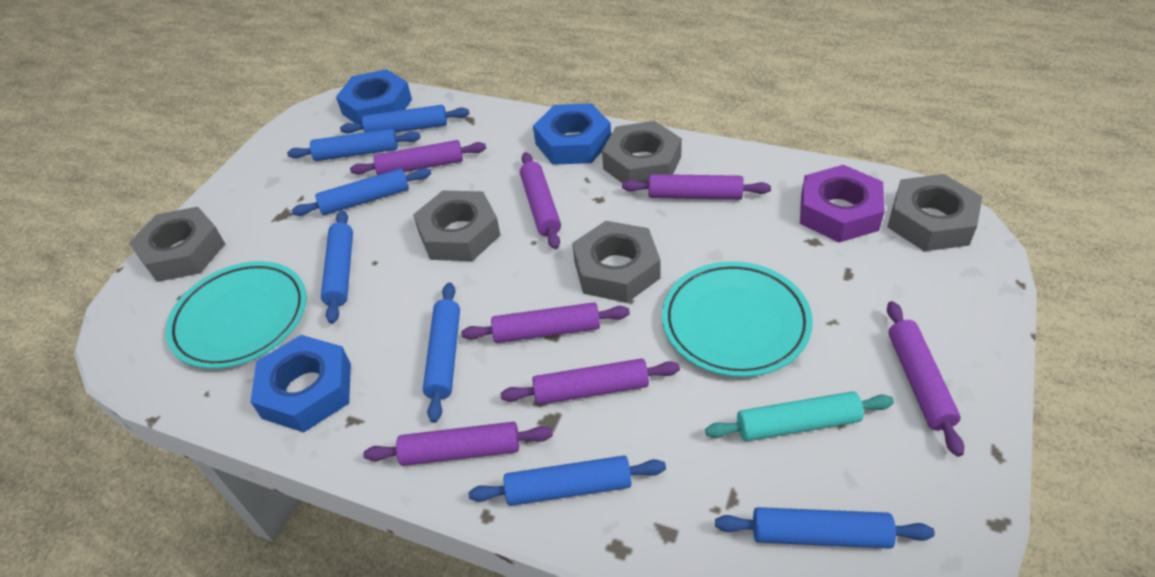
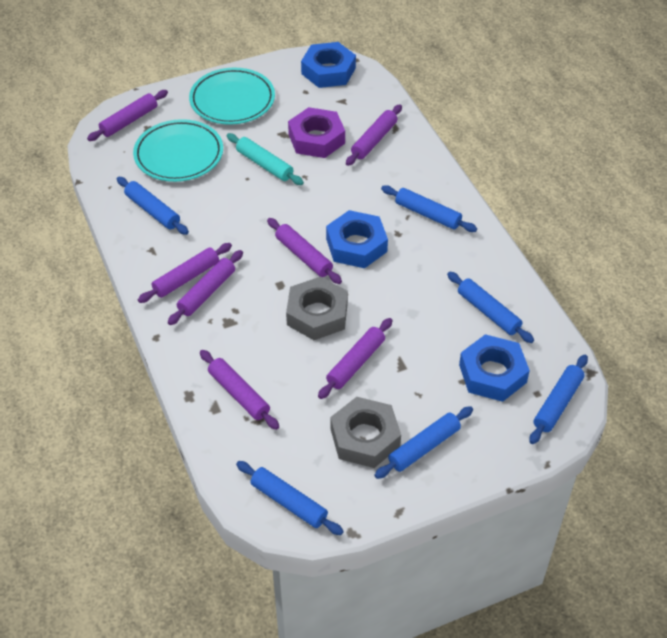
blue rolling pin: 7 -> 6
grey nut: 5 -> 2

